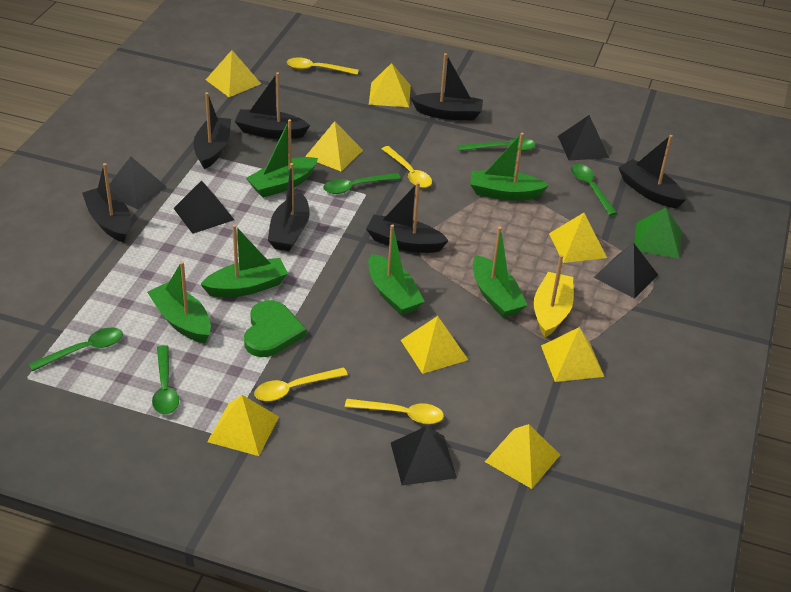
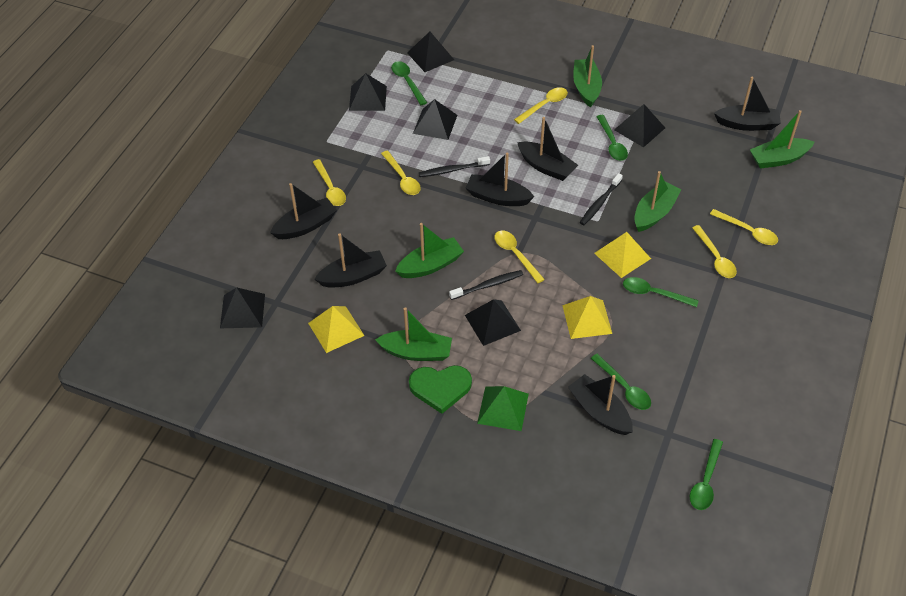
black boat: 7 -> 6
black pyramid: 5 -> 6
black toothbrush: 0 -> 3
green boat: 6 -> 5
yellow boat: 1 -> 0
yellow pyramid: 8 -> 3
yellow spoon: 4 -> 6

